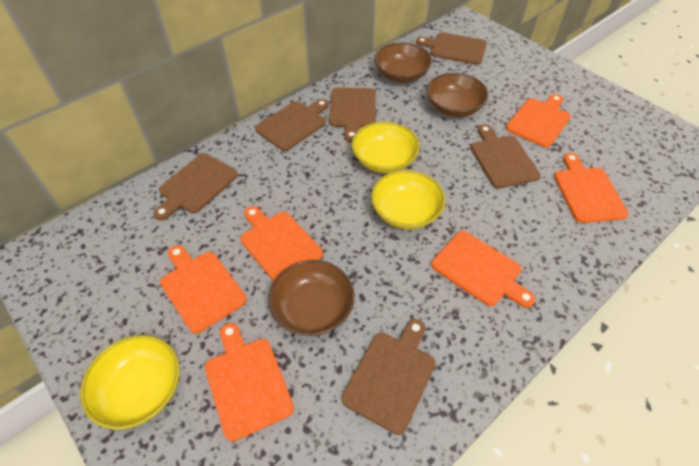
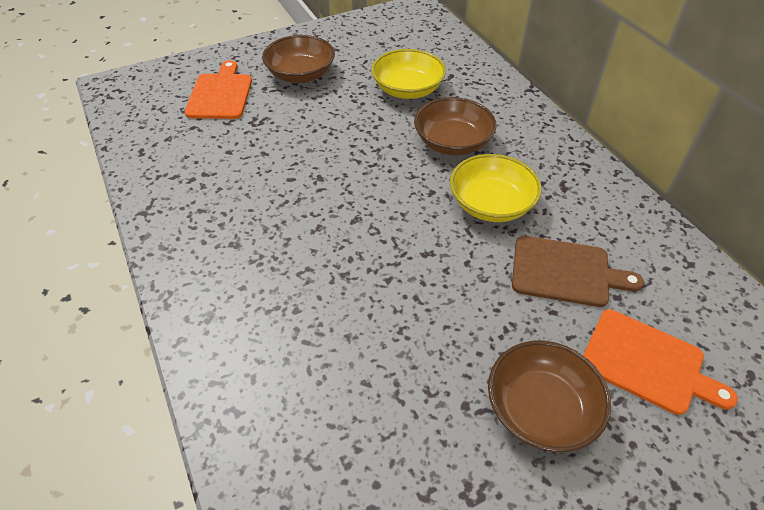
brown cutting board: 6 -> 1
orange cutting board: 6 -> 2
yellow bowl: 3 -> 2

